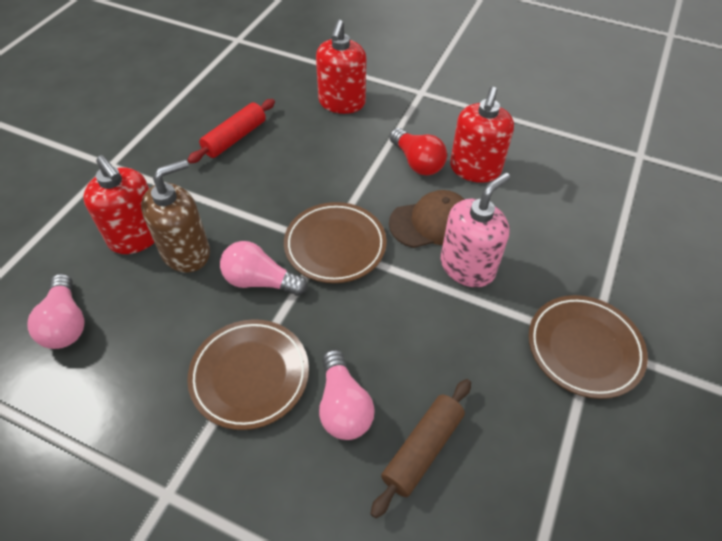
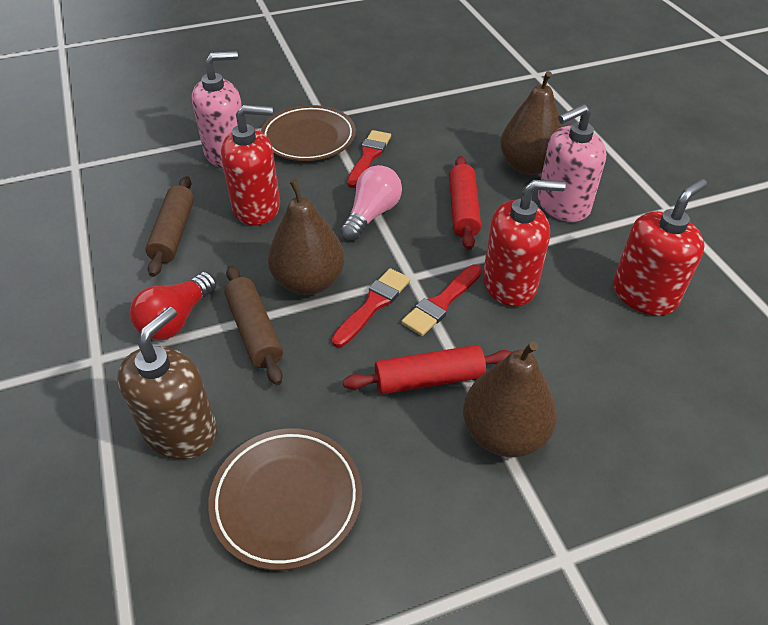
brown cap: 1 -> 0
brown pear: 0 -> 3
brown plate: 3 -> 2
brown rolling pin: 1 -> 2
pink light bulb: 3 -> 1
pink soap dispenser: 1 -> 2
red brush: 0 -> 3
red rolling pin: 1 -> 2

